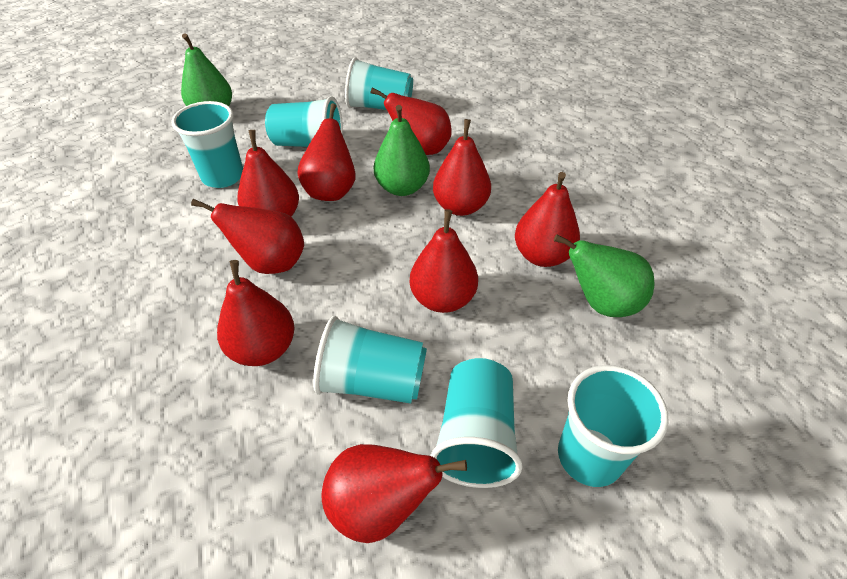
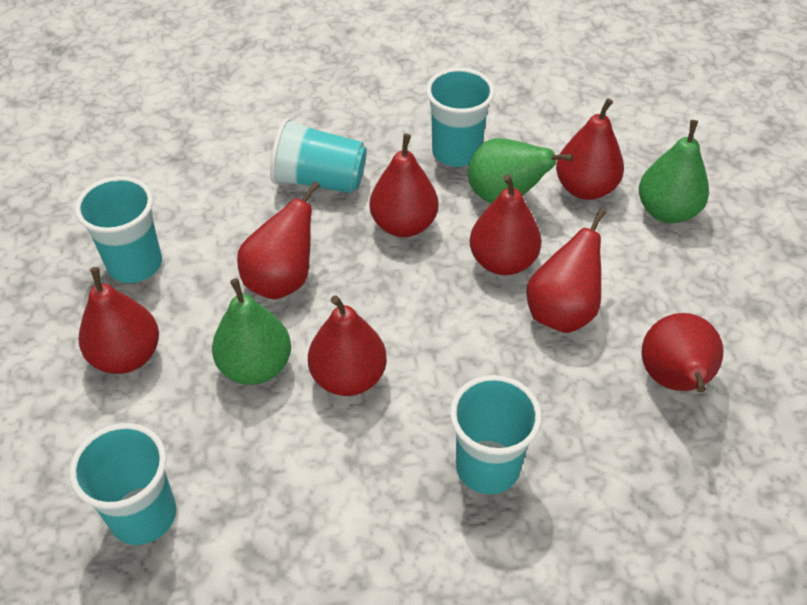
red pear: 9 -> 8
turquoise cup: 6 -> 5

